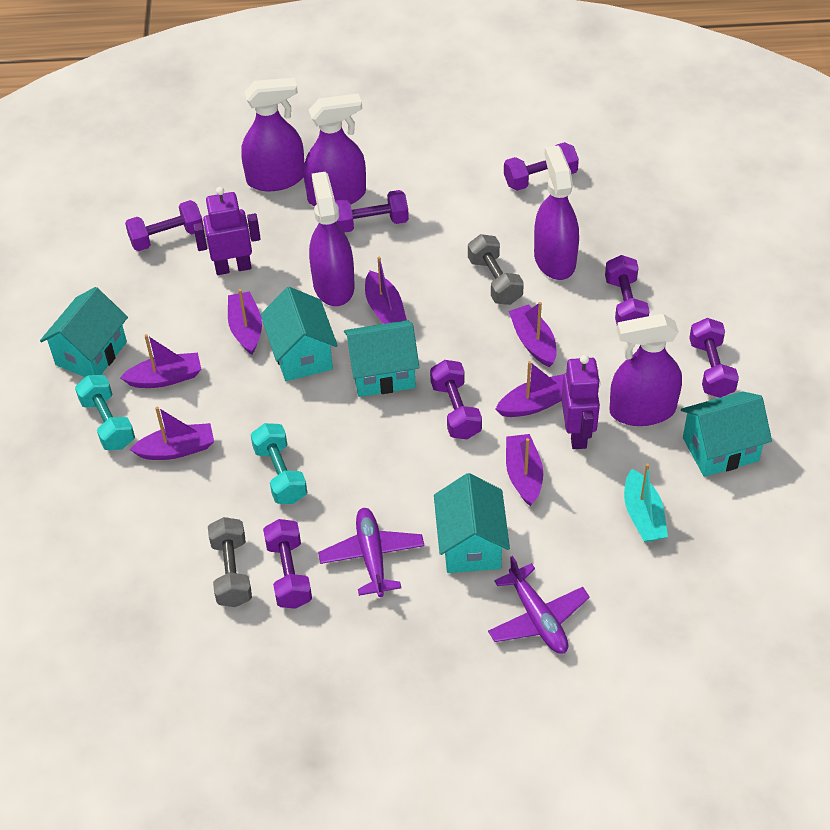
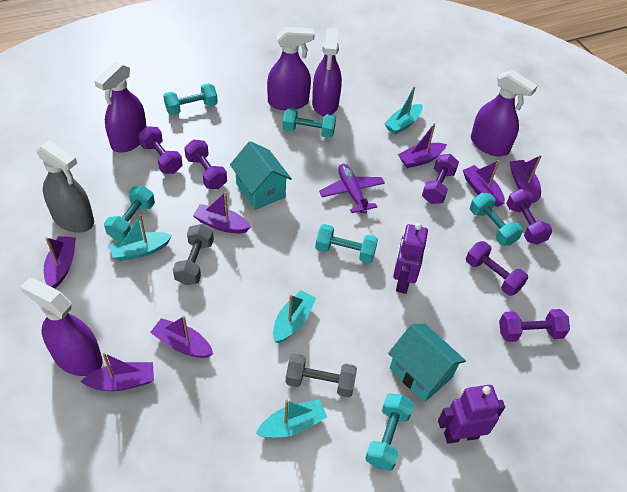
grey spray bottle: 0 -> 1
purple dumbbell: 7 -> 6
purple plane: 2 -> 1
turquoise boat: 1 -> 4
turquoise dumbbell: 2 -> 6
turquoise house: 5 -> 2

